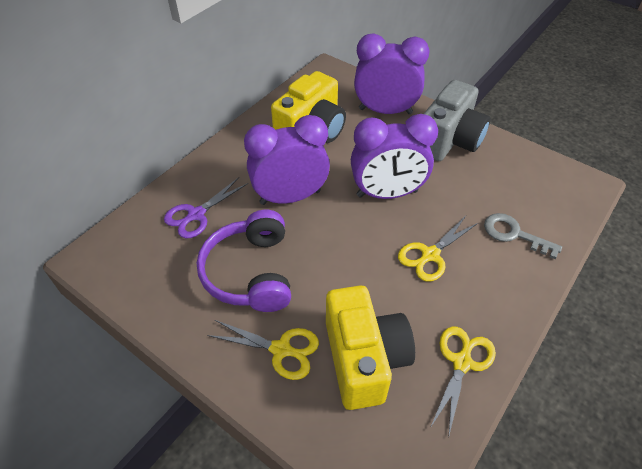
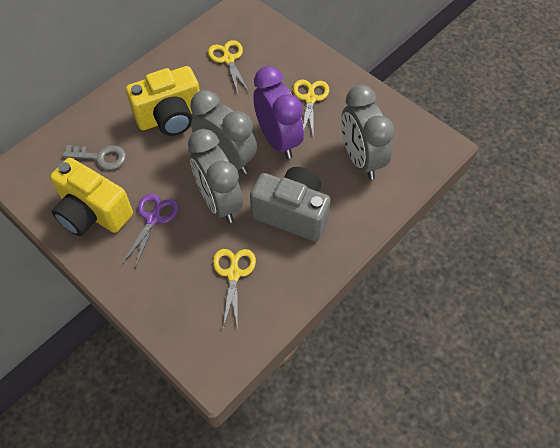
grey clock: 0 -> 3
purple clock: 3 -> 1
purple headphones: 1 -> 0

